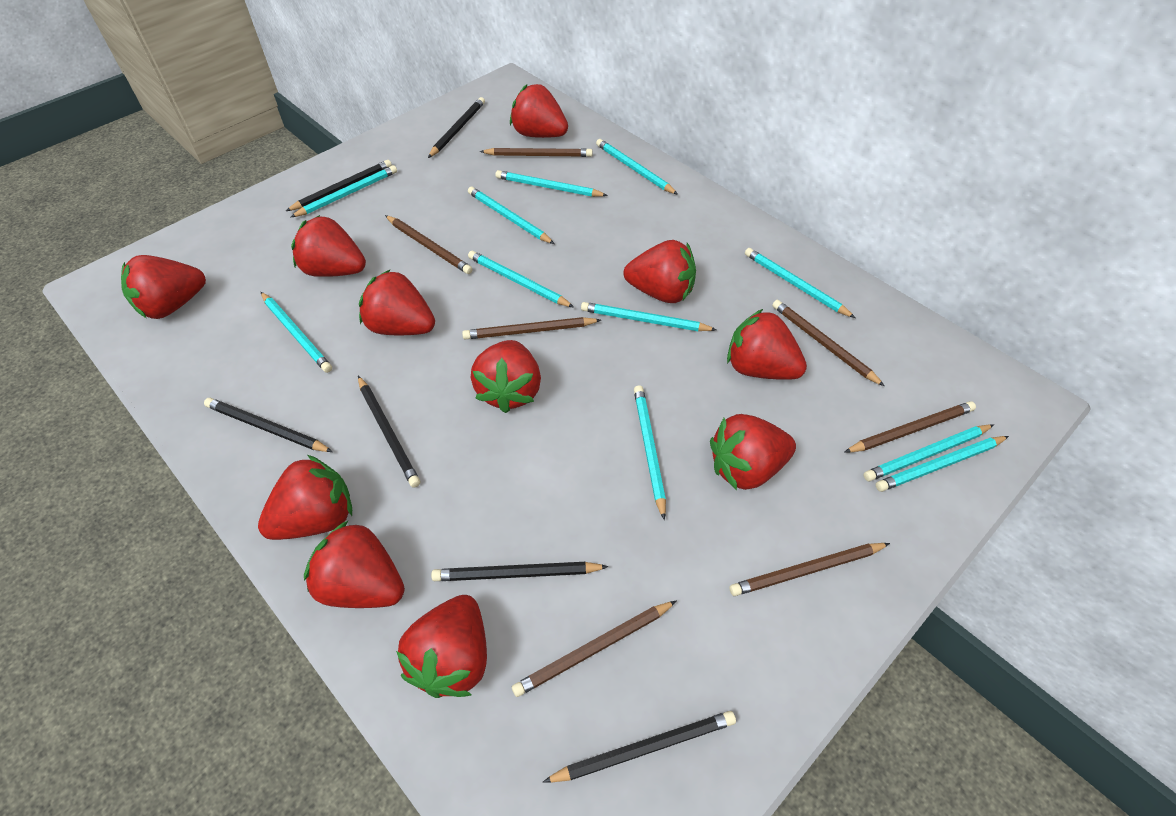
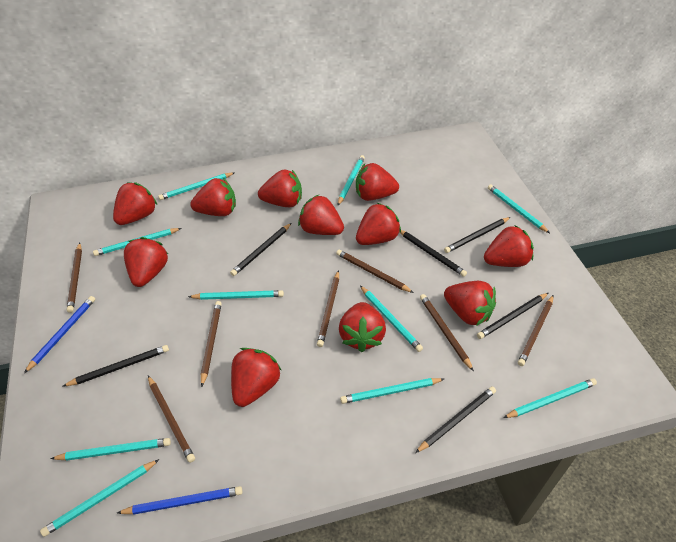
blue pencil: 0 -> 2
turquoise pencil: 11 -> 10

